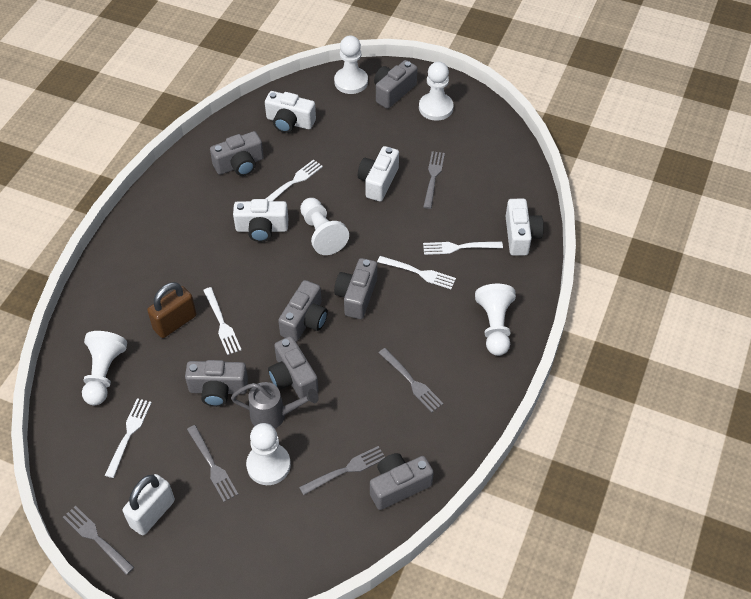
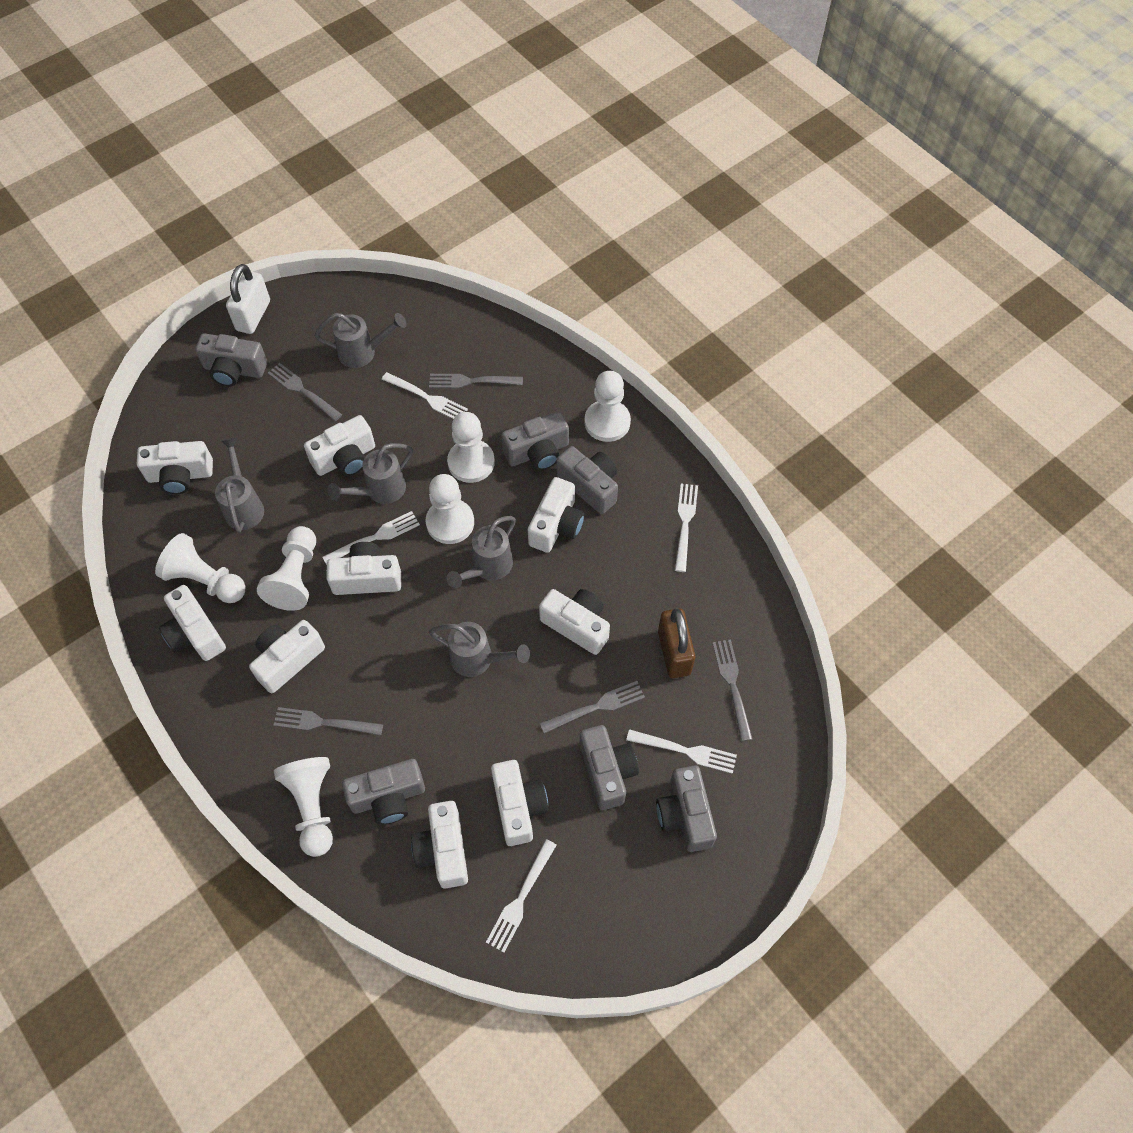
grey camera: 7 -> 6
grey watering can: 1 -> 5
white camera: 4 -> 9

